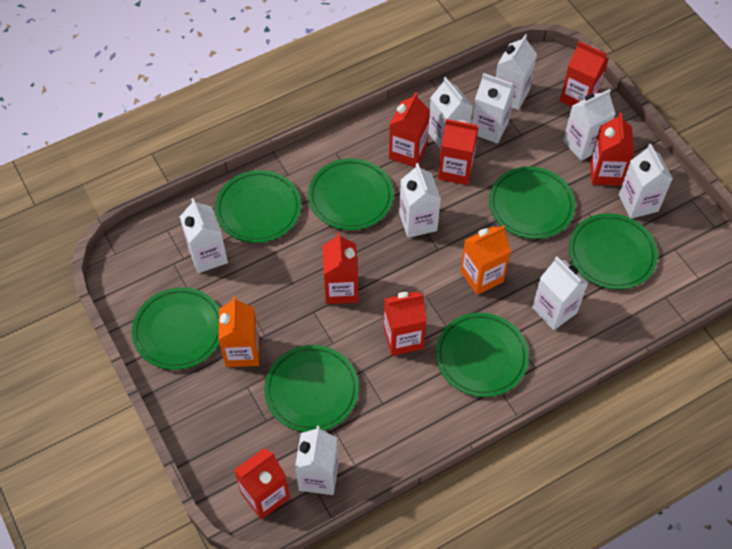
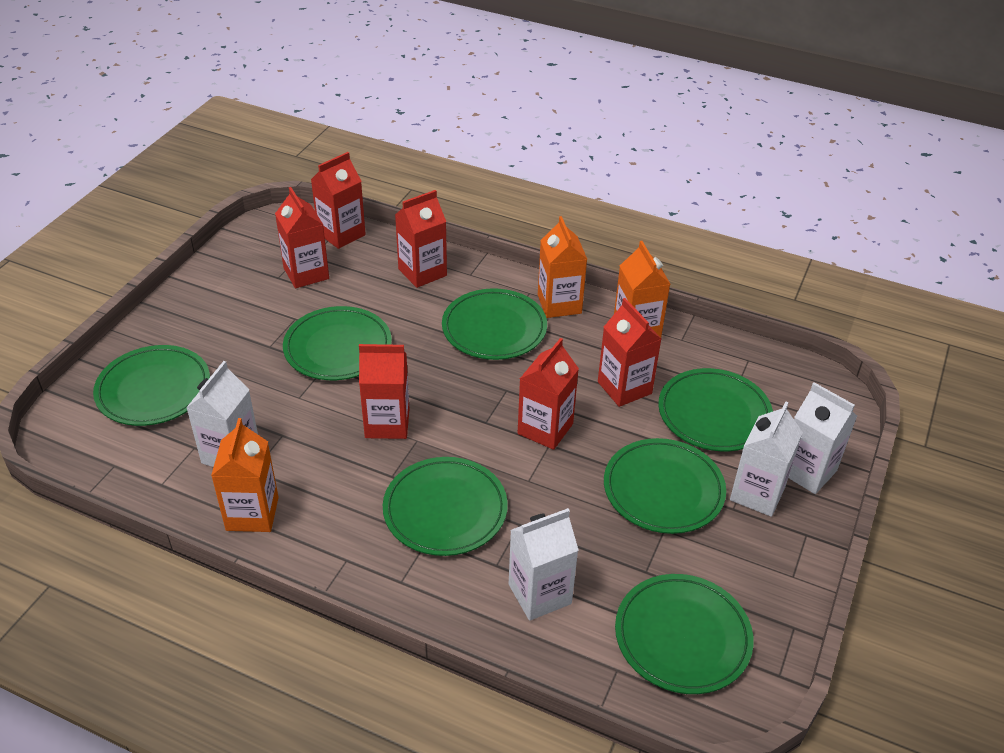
orange carton: 2 -> 3
red carton: 7 -> 6
white carton: 9 -> 4

